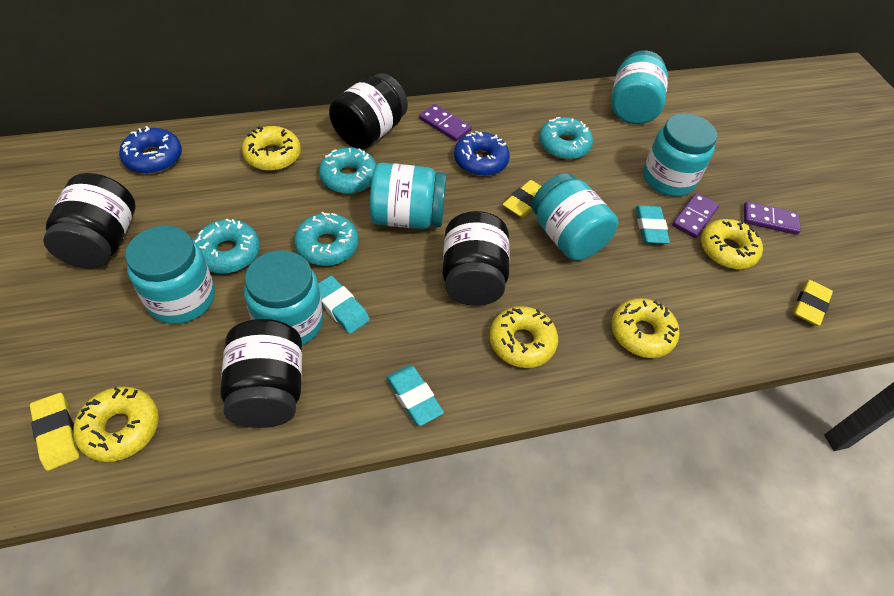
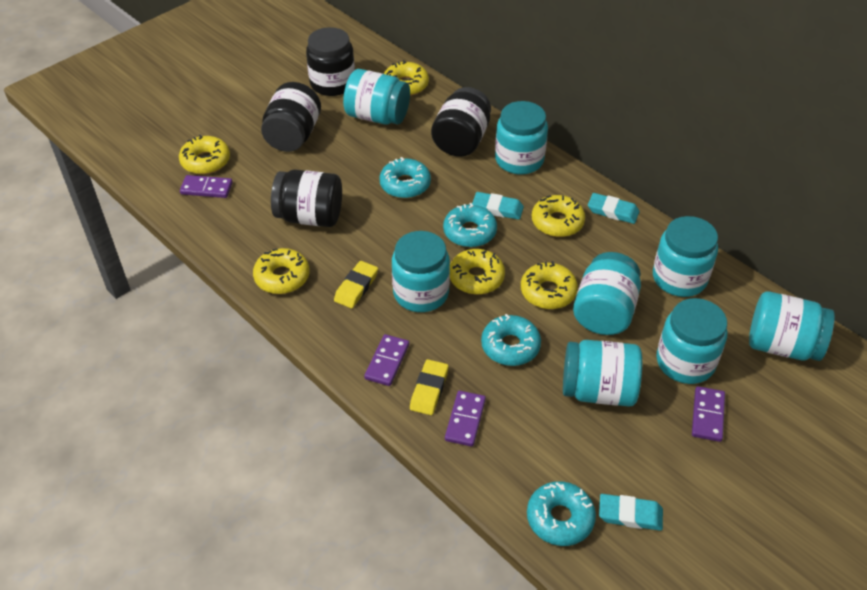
blue donut: 2 -> 0
purple domino: 3 -> 4
turquoise jar: 6 -> 8
yellow donut: 5 -> 6
yellow eraser: 3 -> 2

